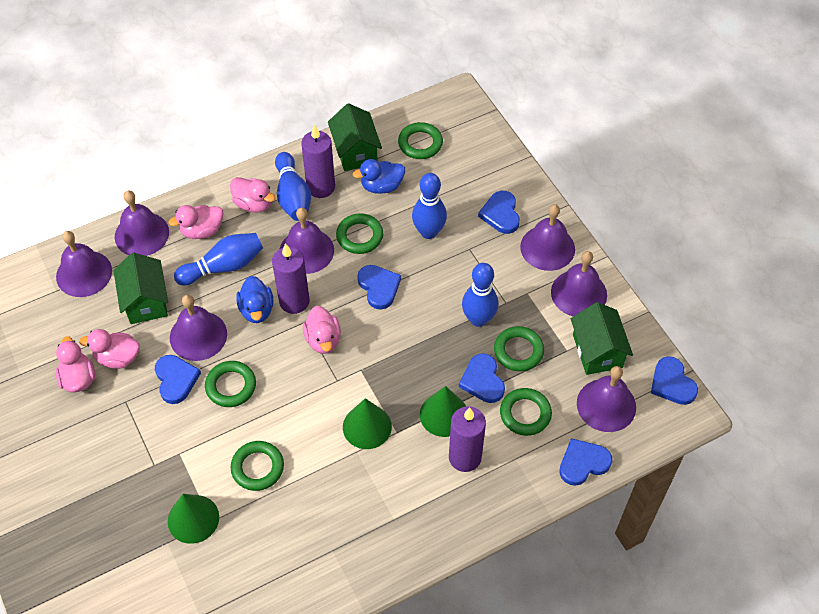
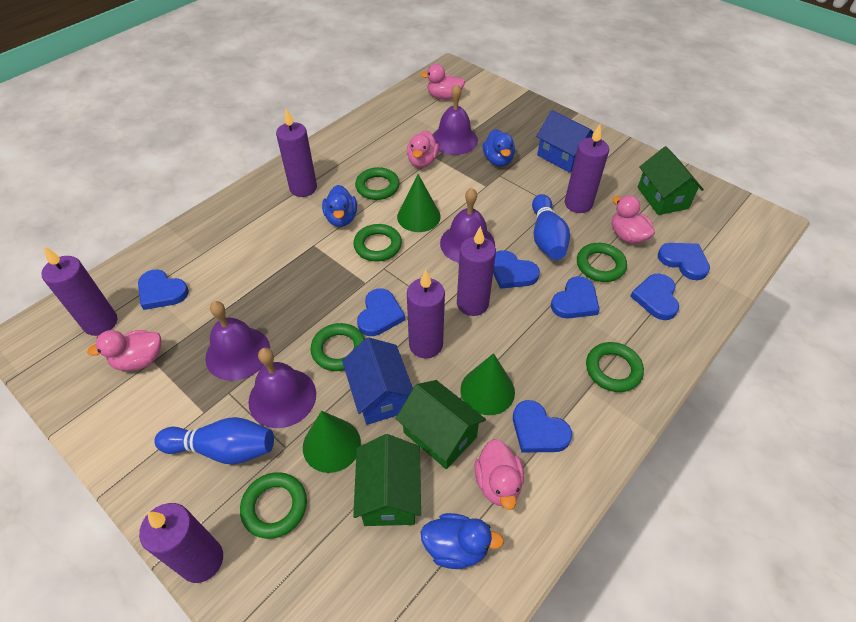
blue bowling pin: 4 -> 2
blue duck: 2 -> 3
blue heart: 6 -> 7
blue house: 0 -> 2
purple bell: 7 -> 4
purple candle: 3 -> 6

